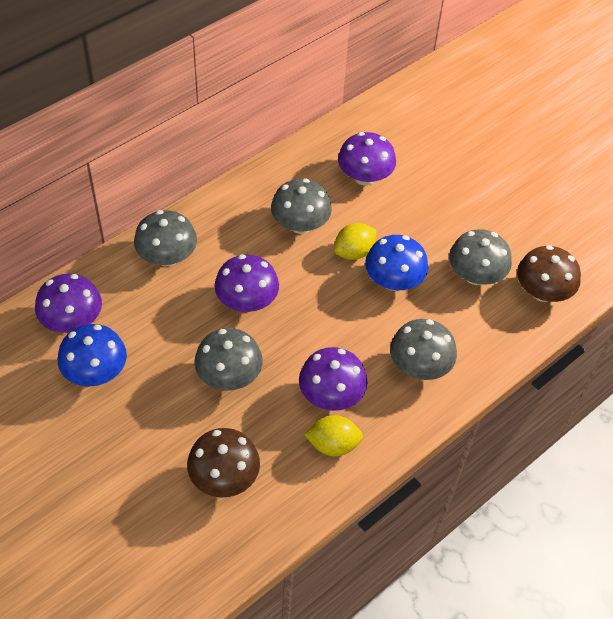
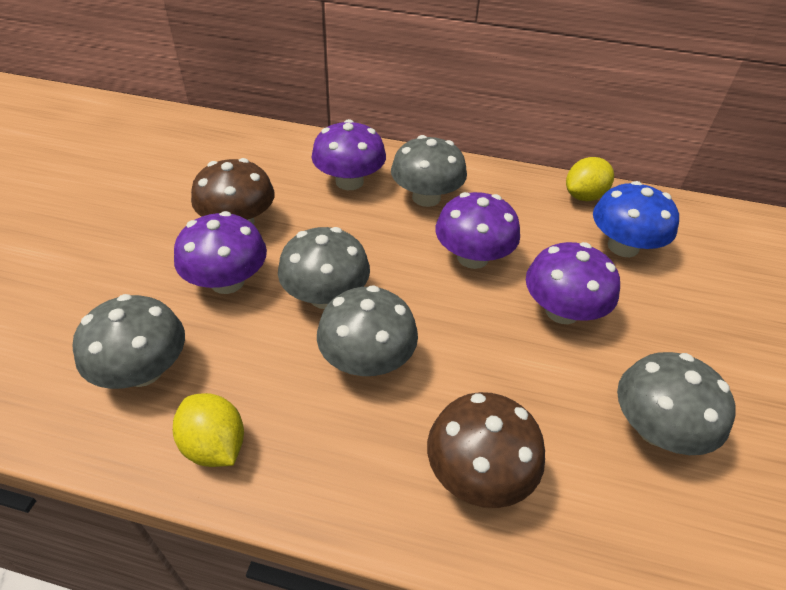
blue mushroom: 2 -> 1

